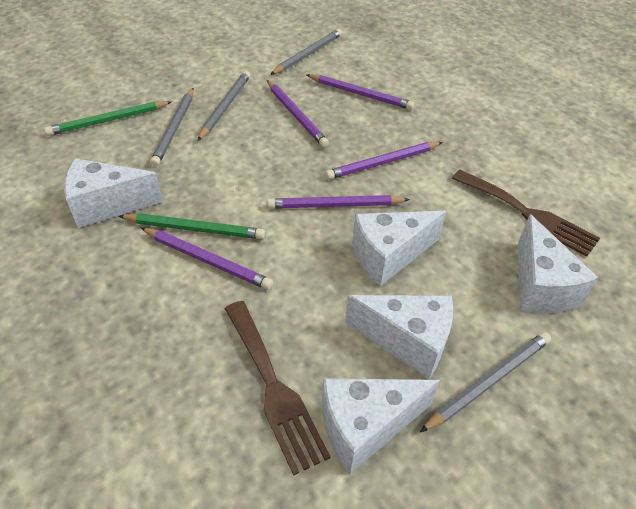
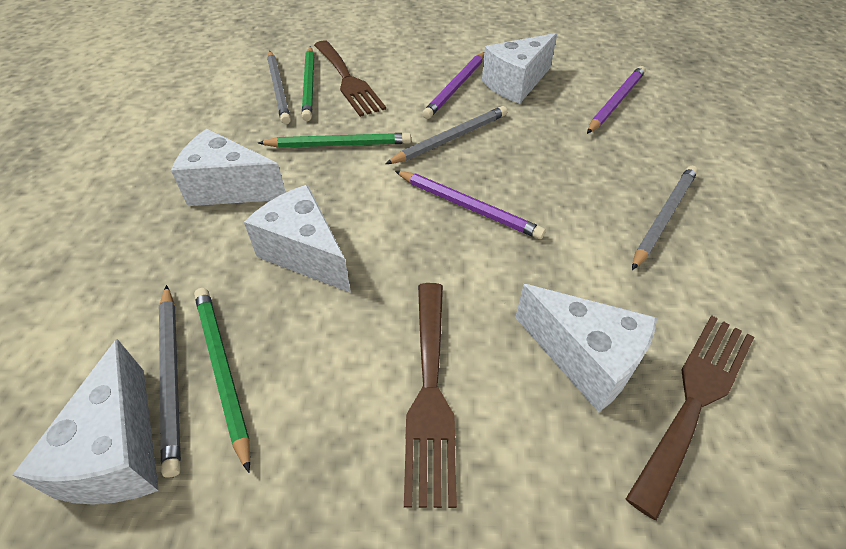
brown fork: 2 -> 3
green pencil: 2 -> 3
purple pencil: 5 -> 3

